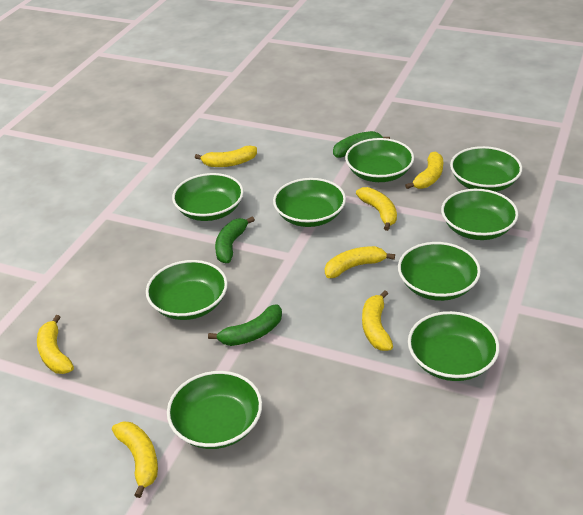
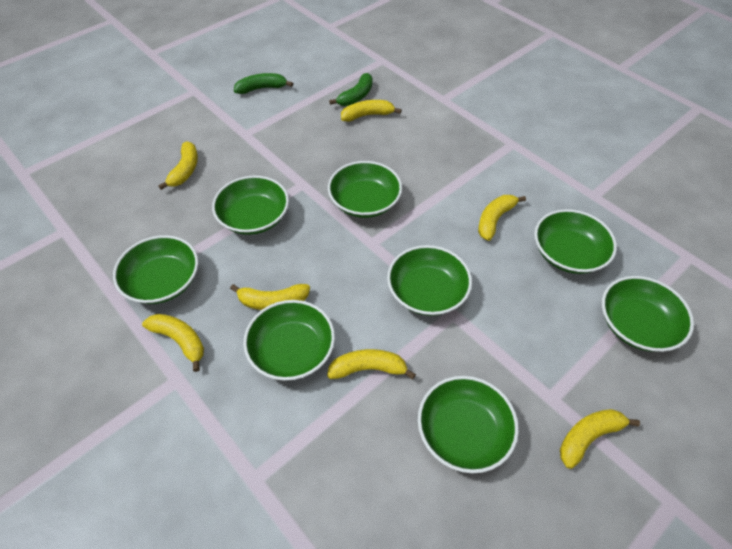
green banana: 3 -> 2
green bowl: 9 -> 8

